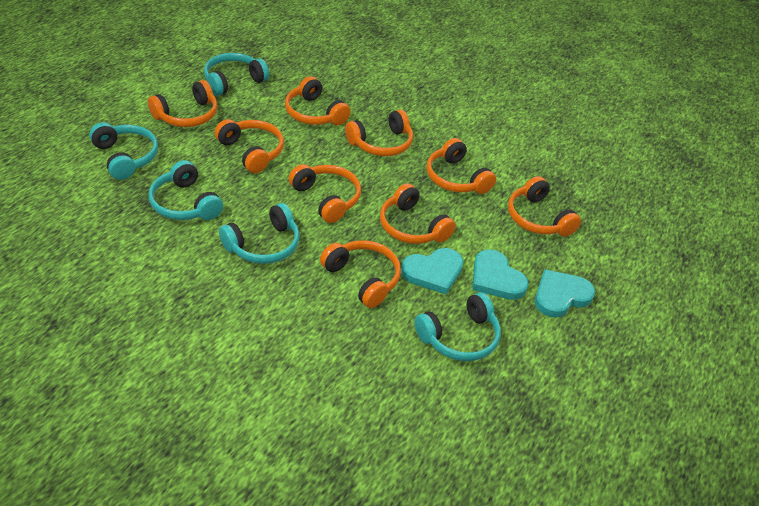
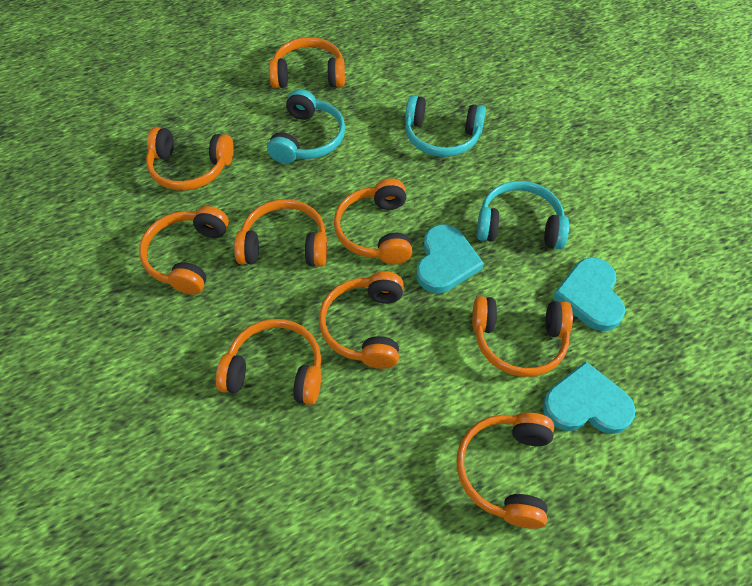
turquoise headphones: 5 -> 3

